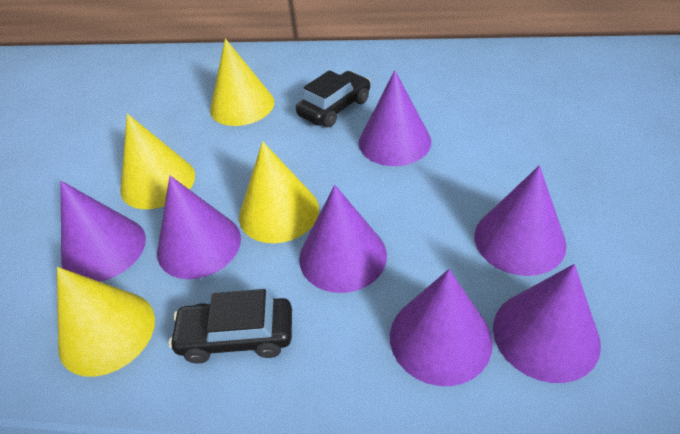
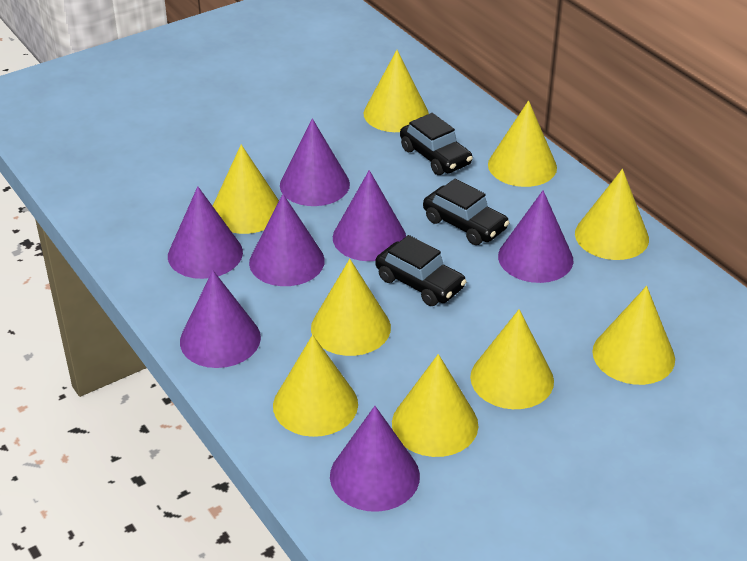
black car: 2 -> 3
yellow cone: 4 -> 9

